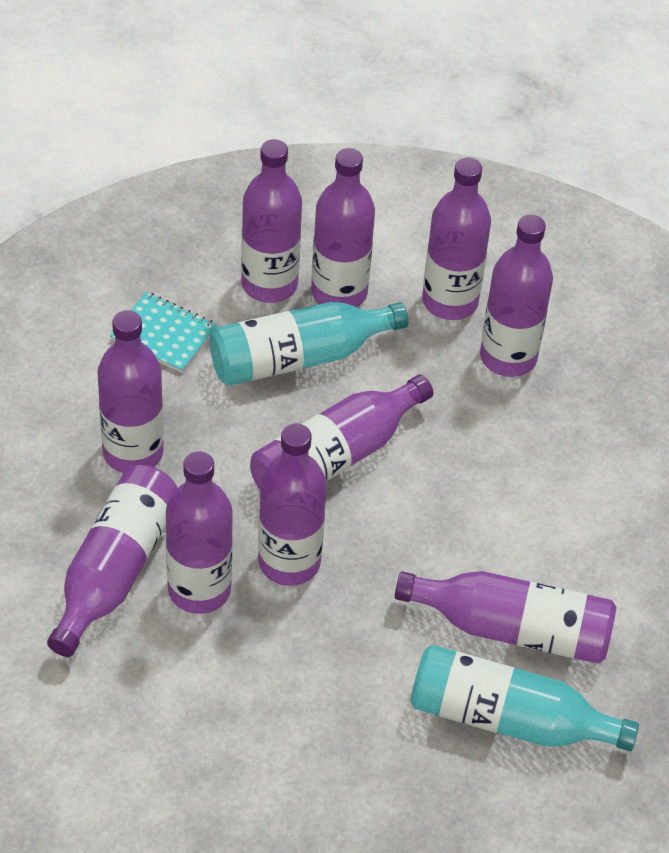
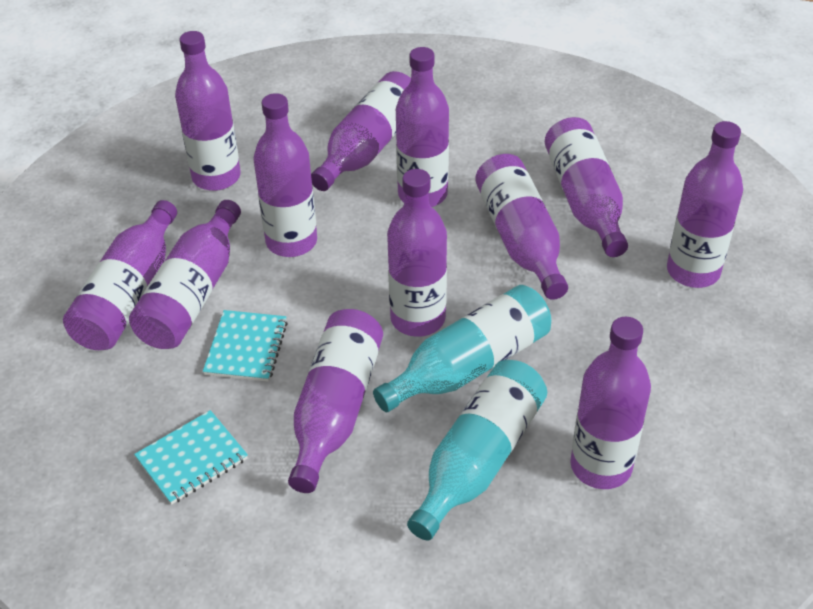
purple bottle: 10 -> 12
turquoise notebook: 1 -> 2

